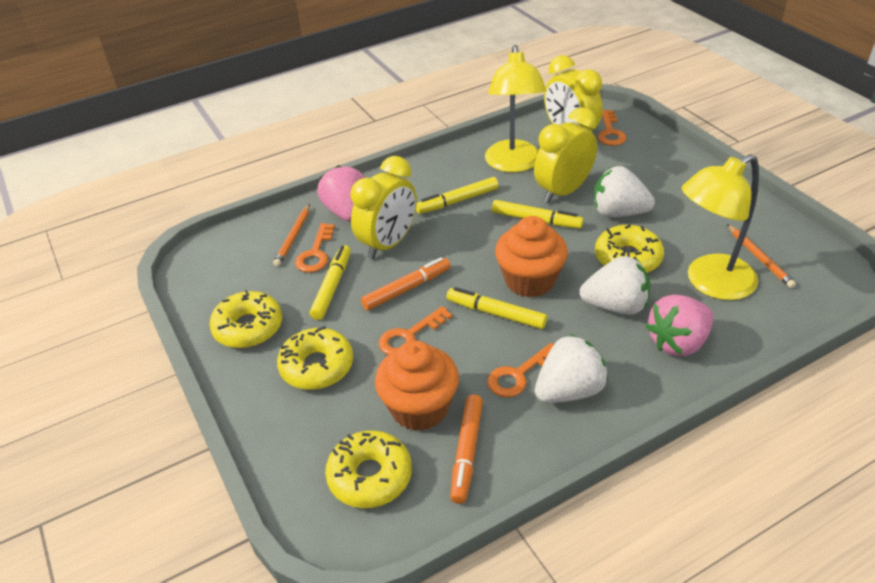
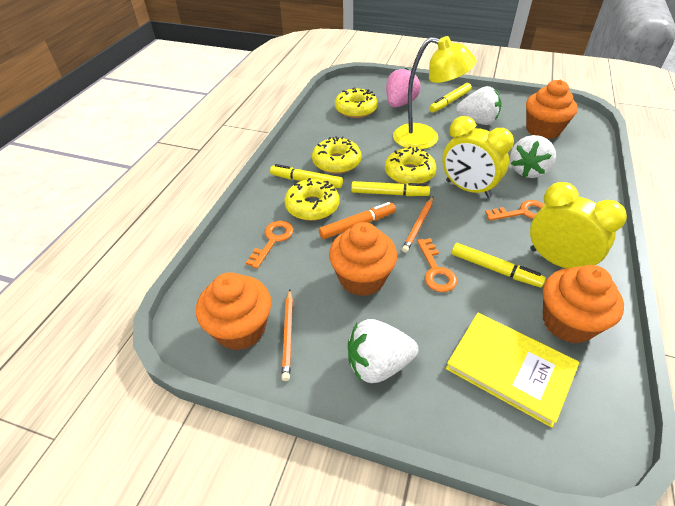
orange cupcake: 2 -> 4
orange key: 4 -> 3
orange marker: 2 -> 1
pink strawberry: 2 -> 1
yellow book: 0 -> 1
yellow clock: 3 -> 2
yellow lamp: 2 -> 1

